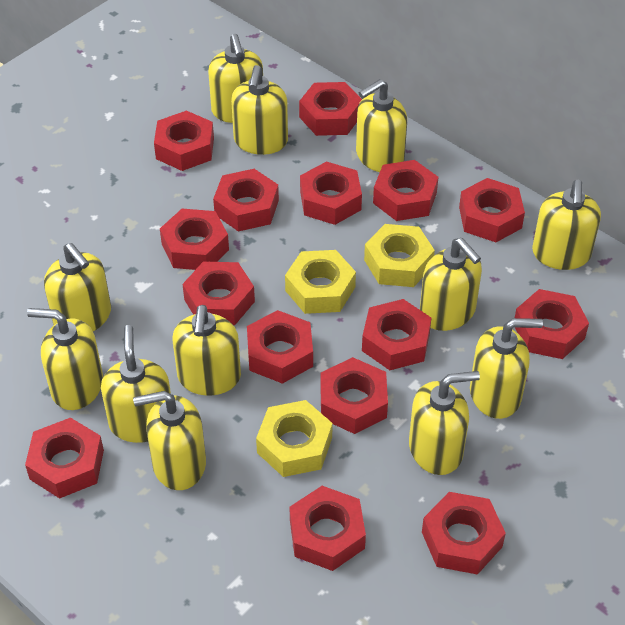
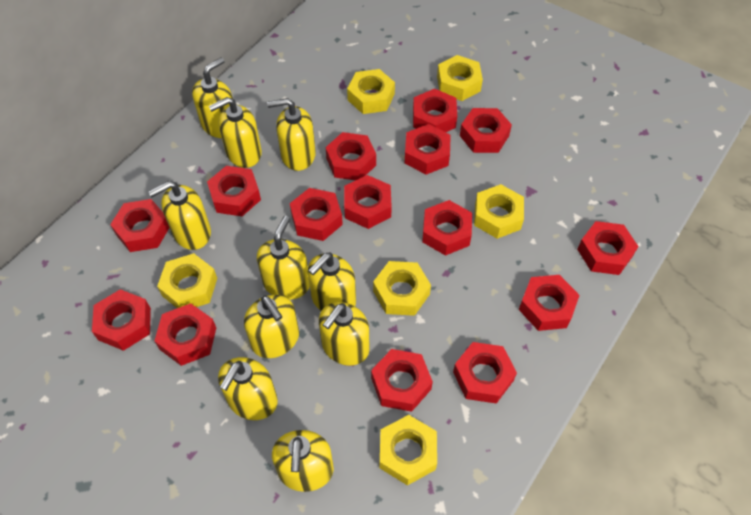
yellow nut: 3 -> 6
yellow soap dispenser: 12 -> 10

